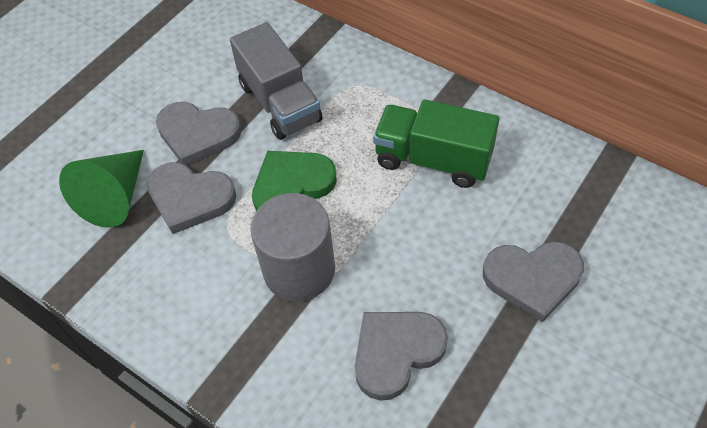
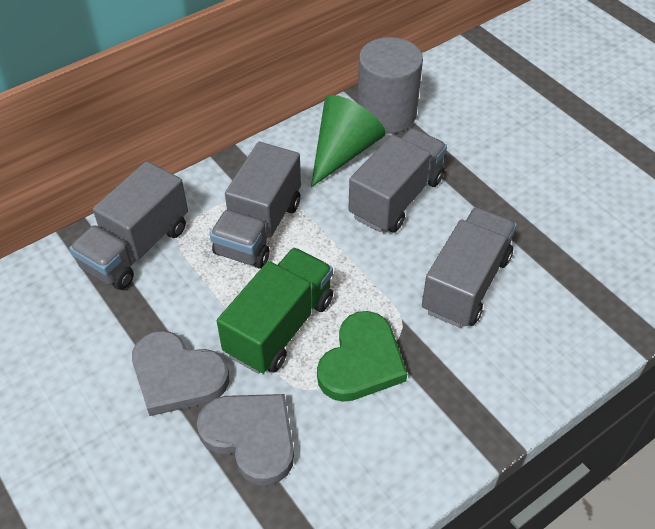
grey heart: 4 -> 2
grey truck: 1 -> 4

